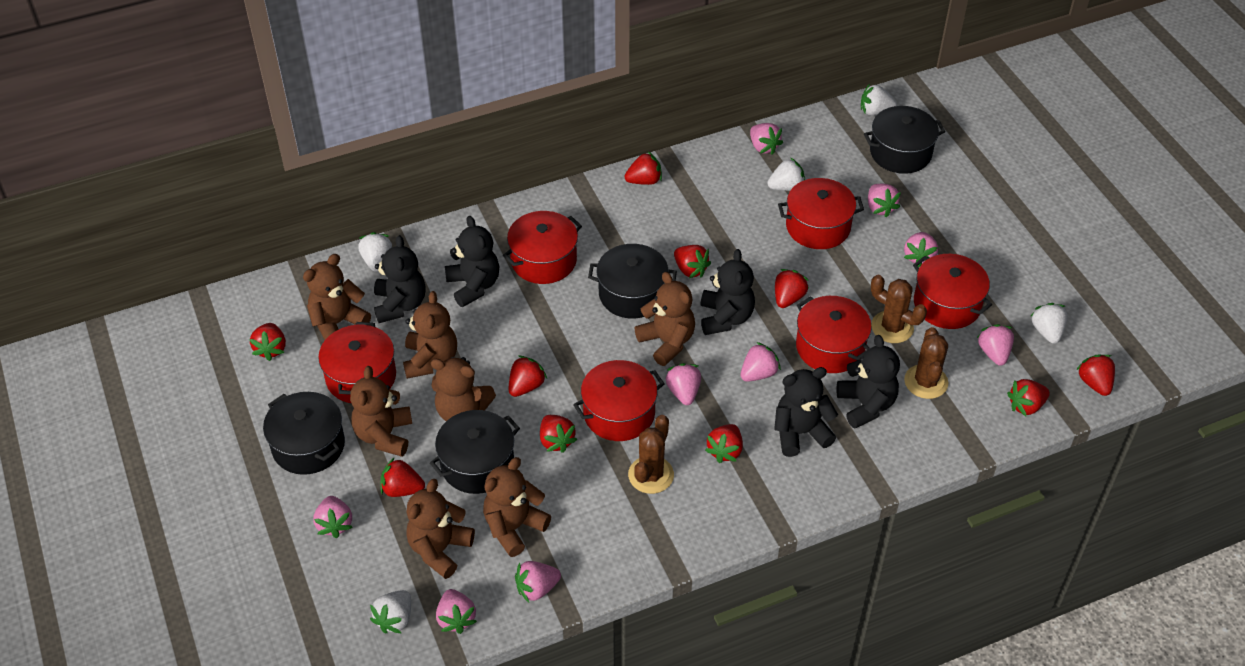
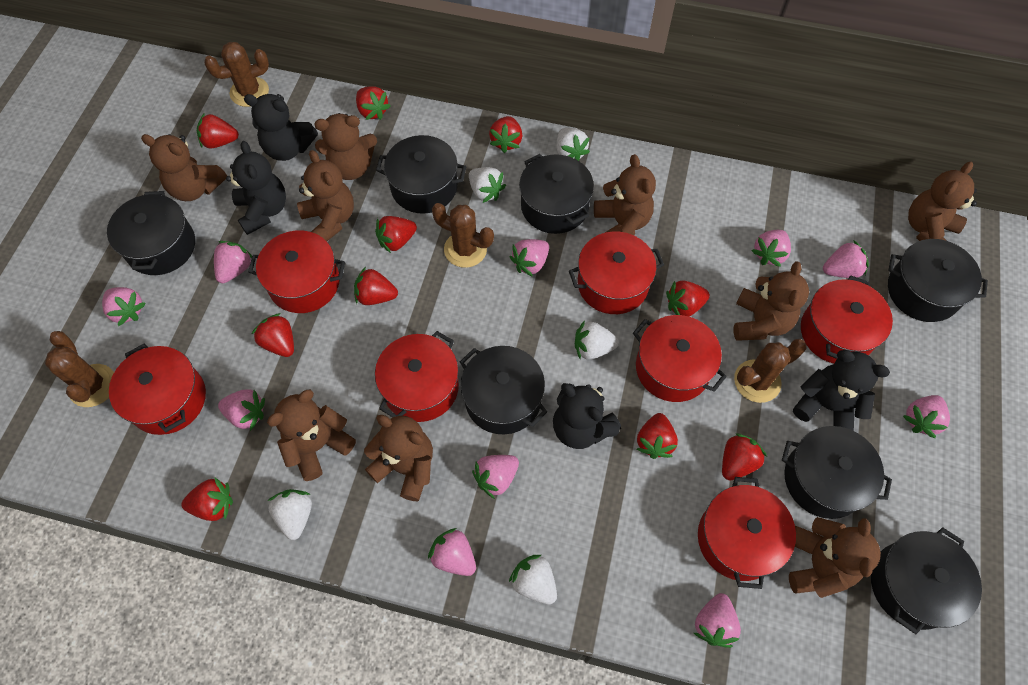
black pot: 4 -> 7
black teddy bear: 5 -> 4
brown cactus: 3 -> 4
brown teddy bear: 7 -> 9
pink strawberry: 9 -> 10
red pot: 6 -> 7

